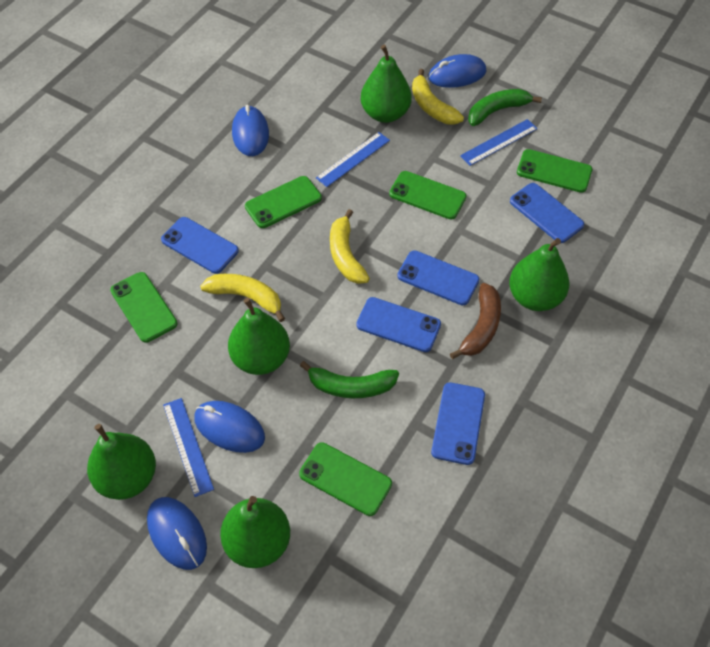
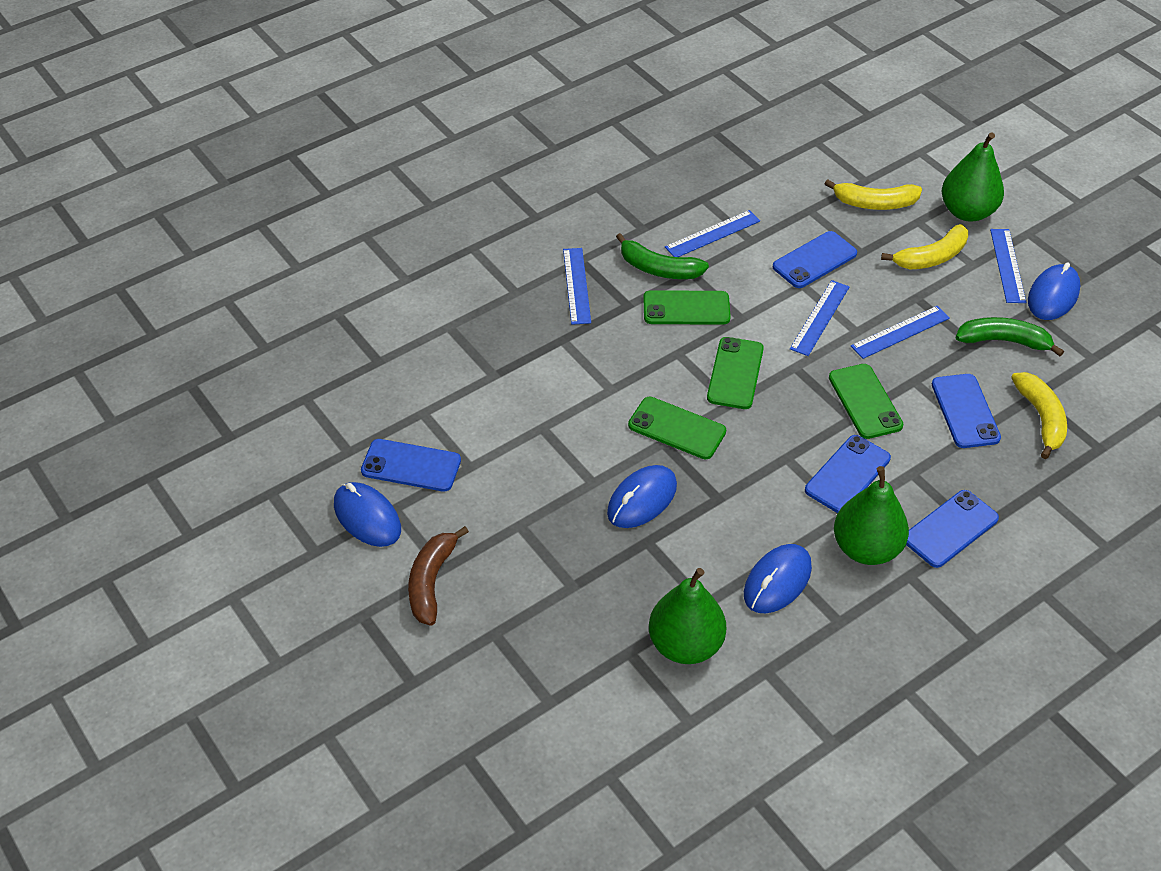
blue ruler: 3 -> 5
green pear: 5 -> 3
green phone: 5 -> 4

